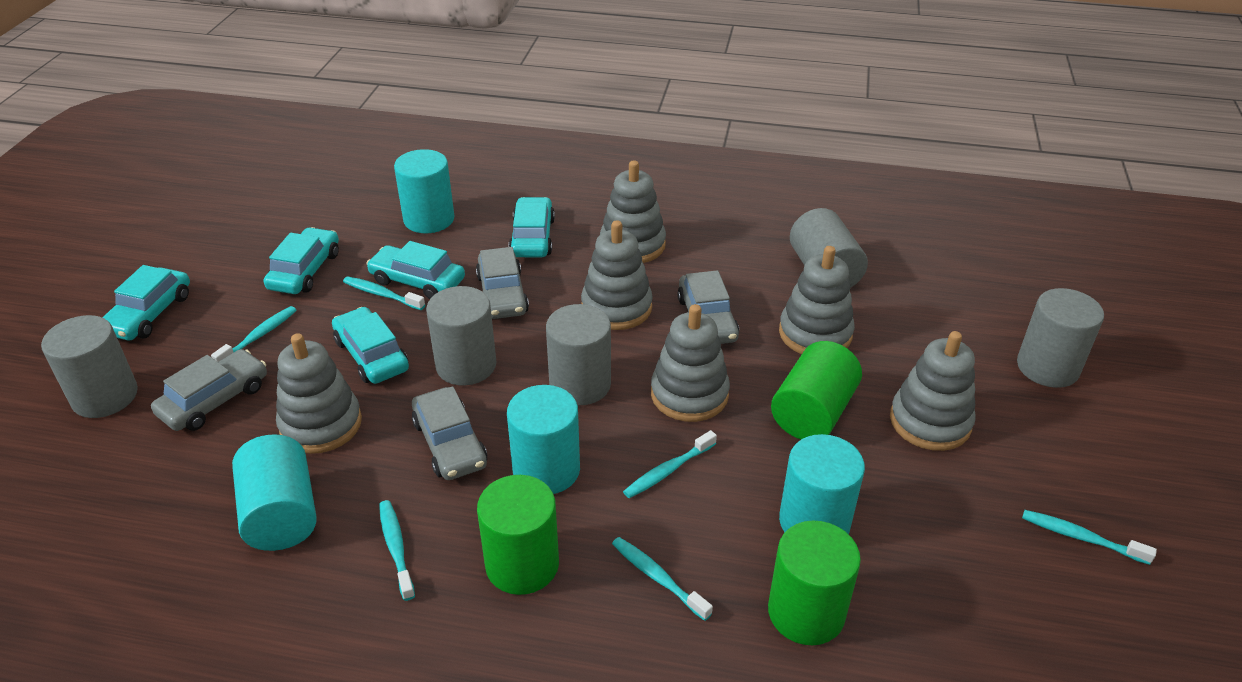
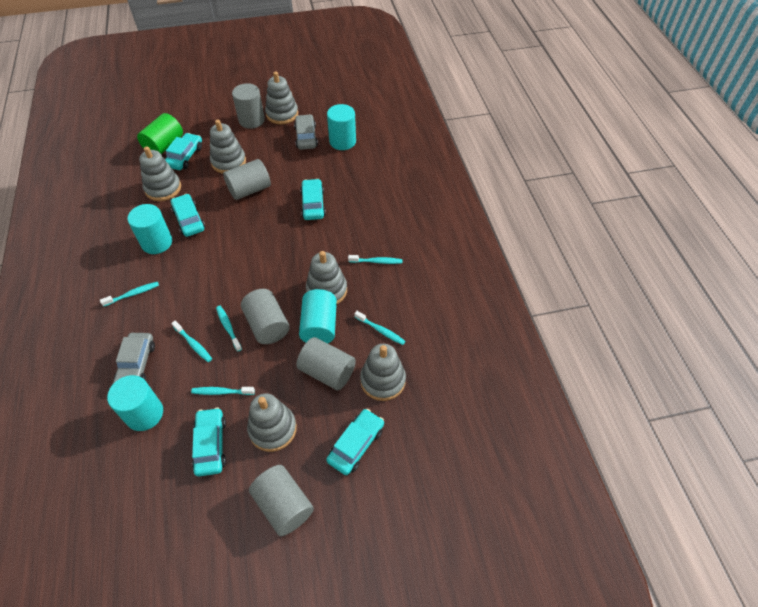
green cylinder: 3 -> 1
grey car: 4 -> 2

